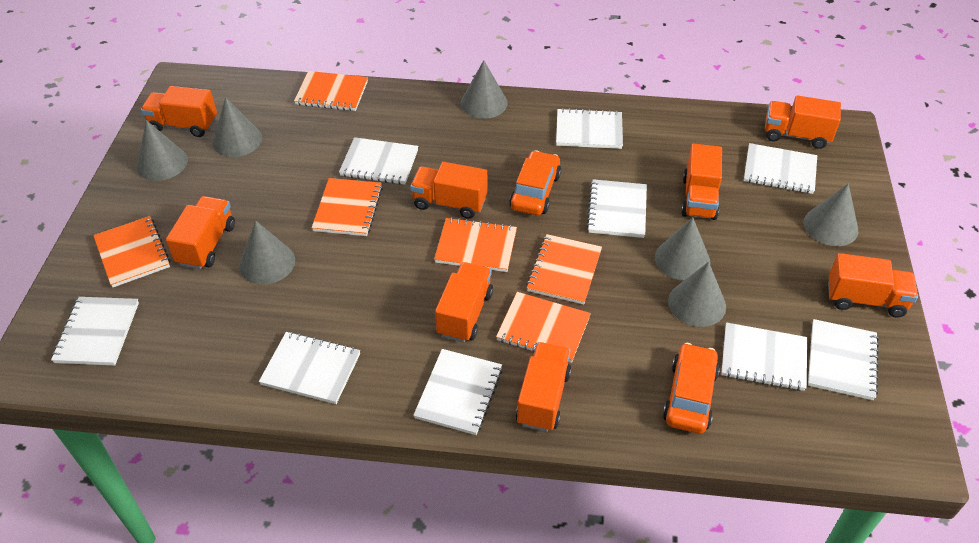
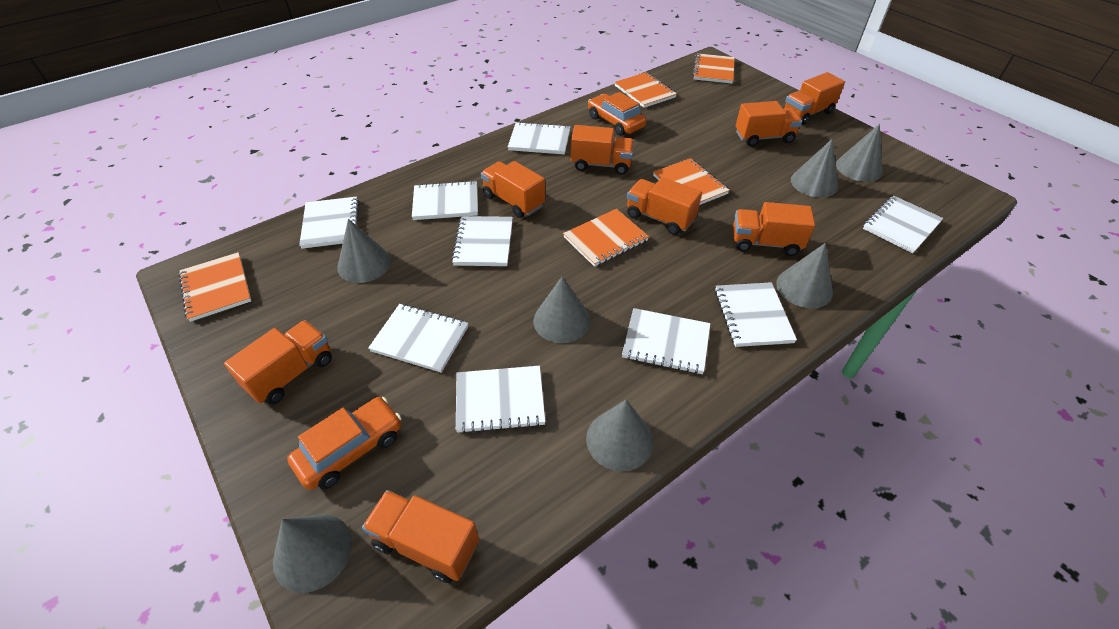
orange notebook: 6 -> 5

